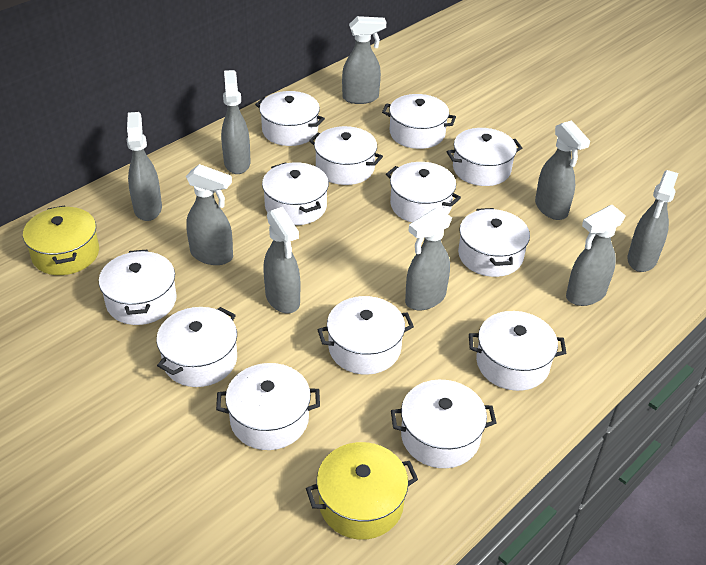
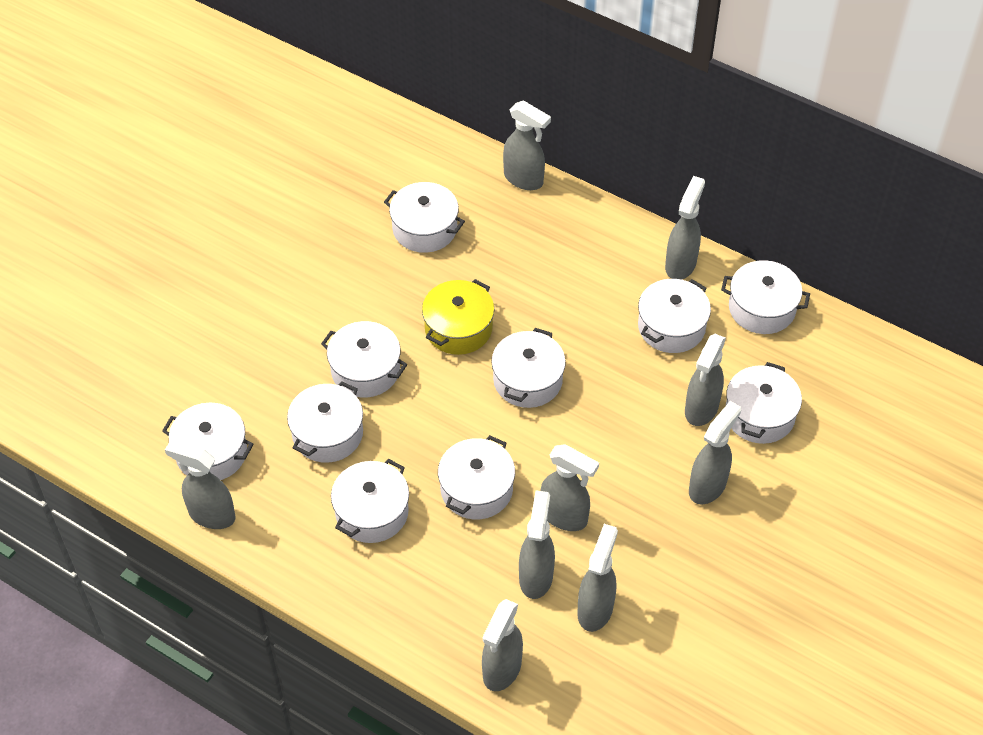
white pot: 13 -> 10
yellow pot: 2 -> 1

